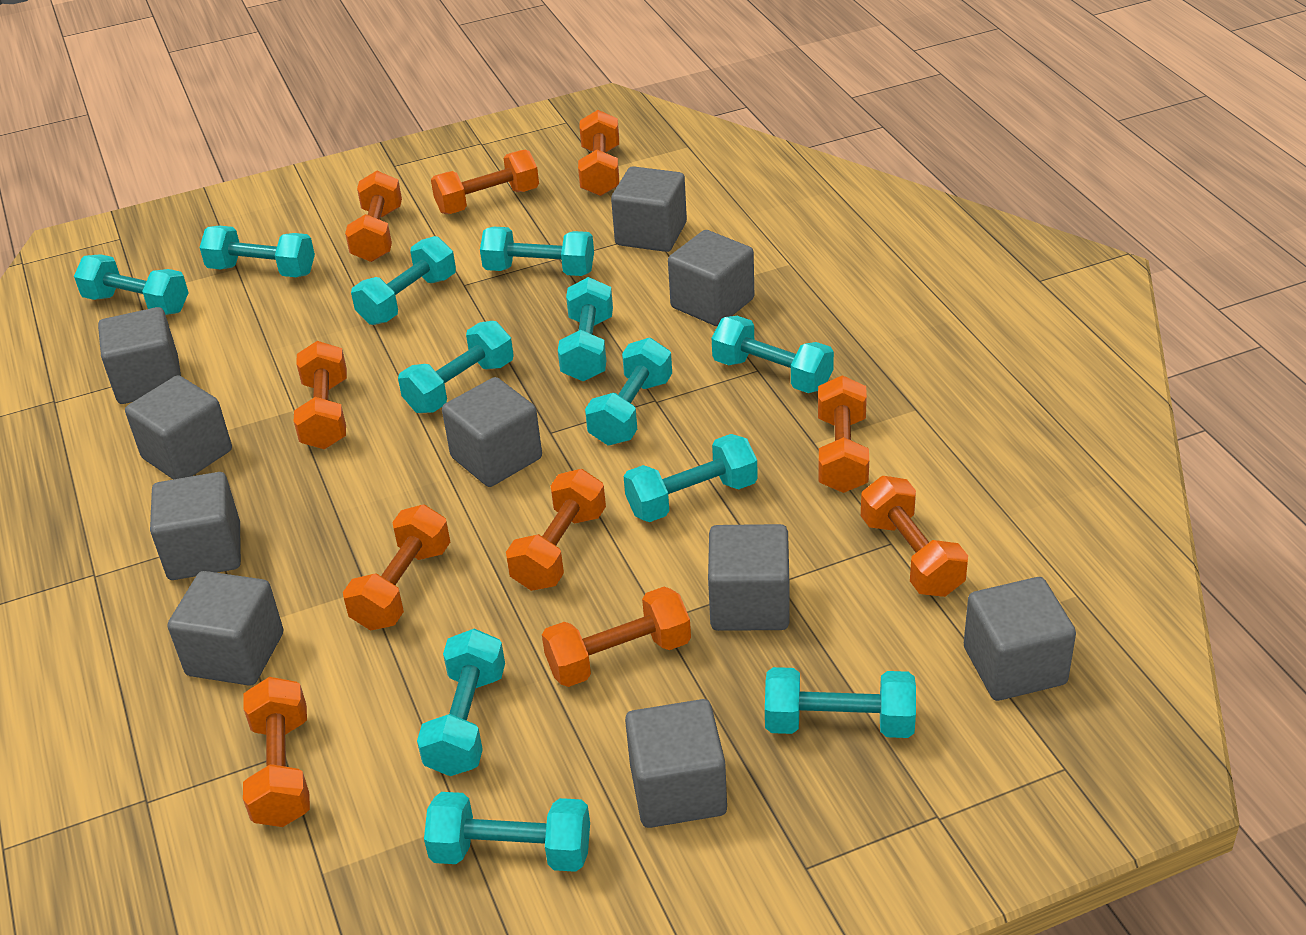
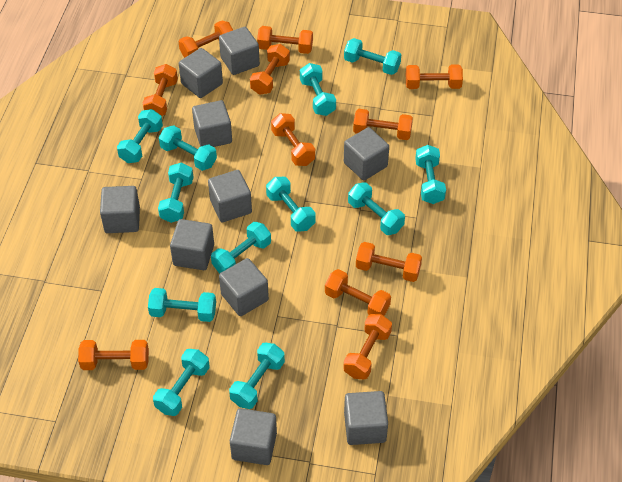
orange dumbbell: 10 -> 11

